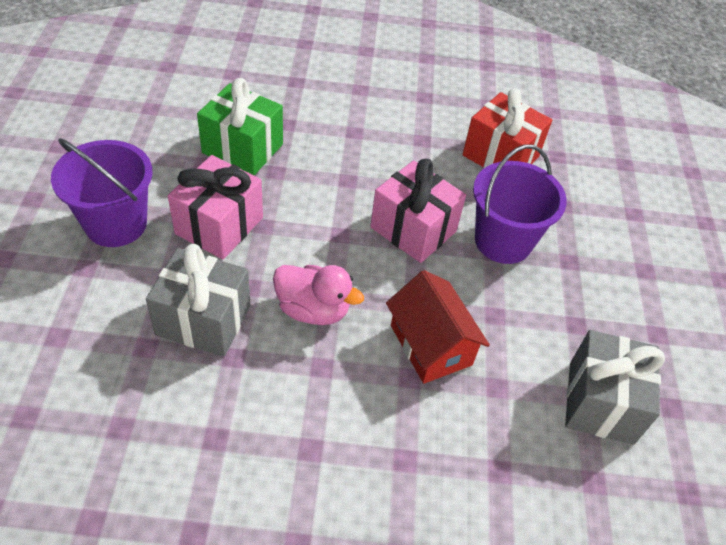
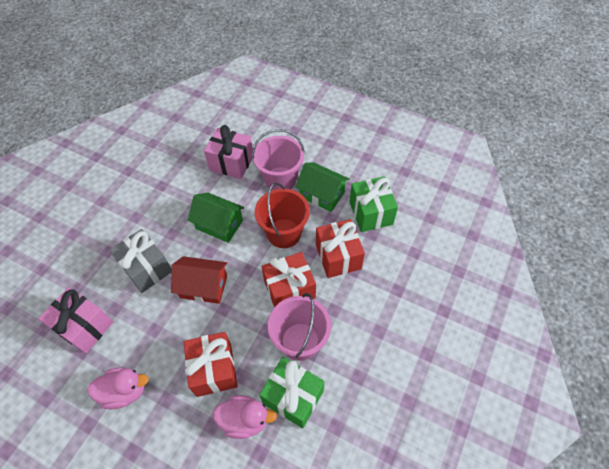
green gift: 1 -> 2
green house: 0 -> 2
grey gift: 2 -> 1
pink bucket: 0 -> 2
pink duck: 1 -> 2
purple bucket: 2 -> 0
red bucket: 0 -> 1
red gift: 1 -> 3

